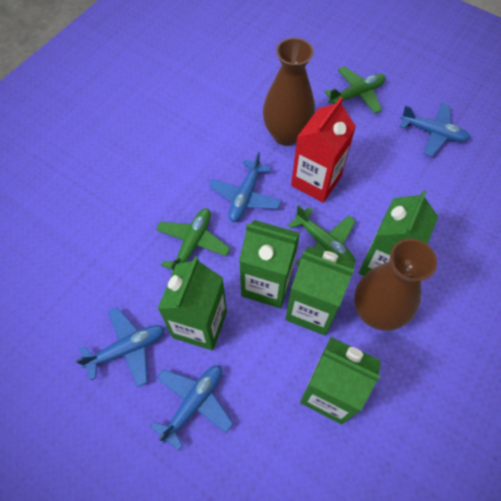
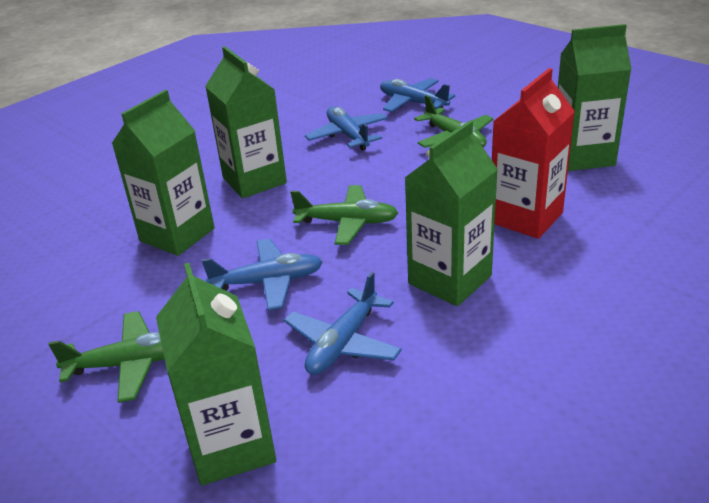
brown vase: 2 -> 0

